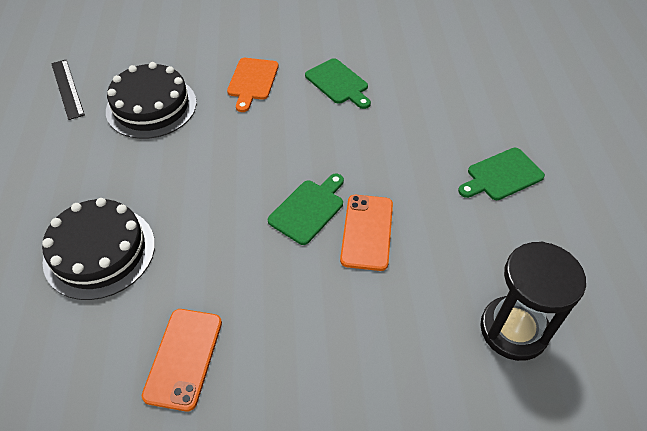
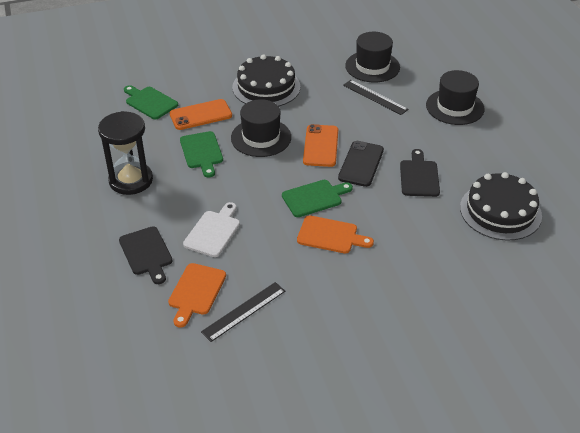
black cutting board: 0 -> 2
black hat: 0 -> 3
black phone: 0 -> 1
black ruler: 1 -> 2
orange cutting board: 1 -> 2
white cutting board: 0 -> 1

